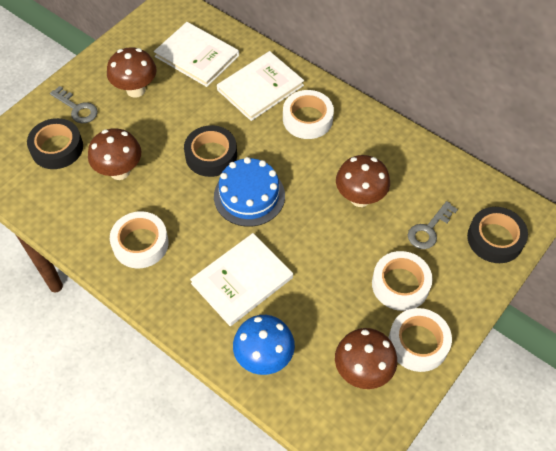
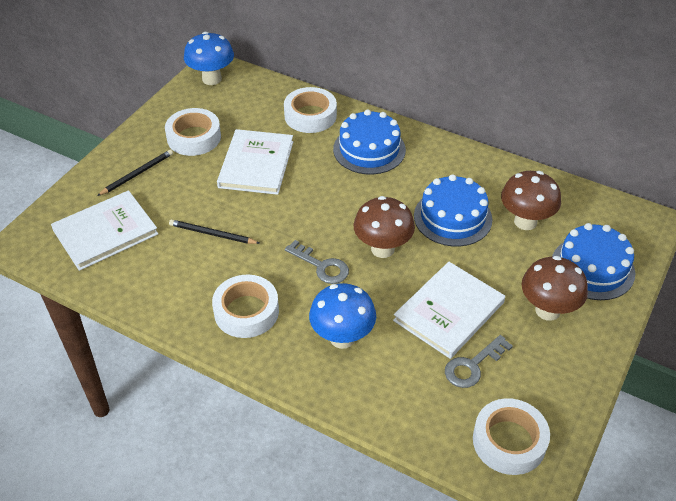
black pencil: 0 -> 2
black tape: 3 -> 0
blue cake: 1 -> 3
blue mushroom: 1 -> 2
brown mushroom: 4 -> 3

